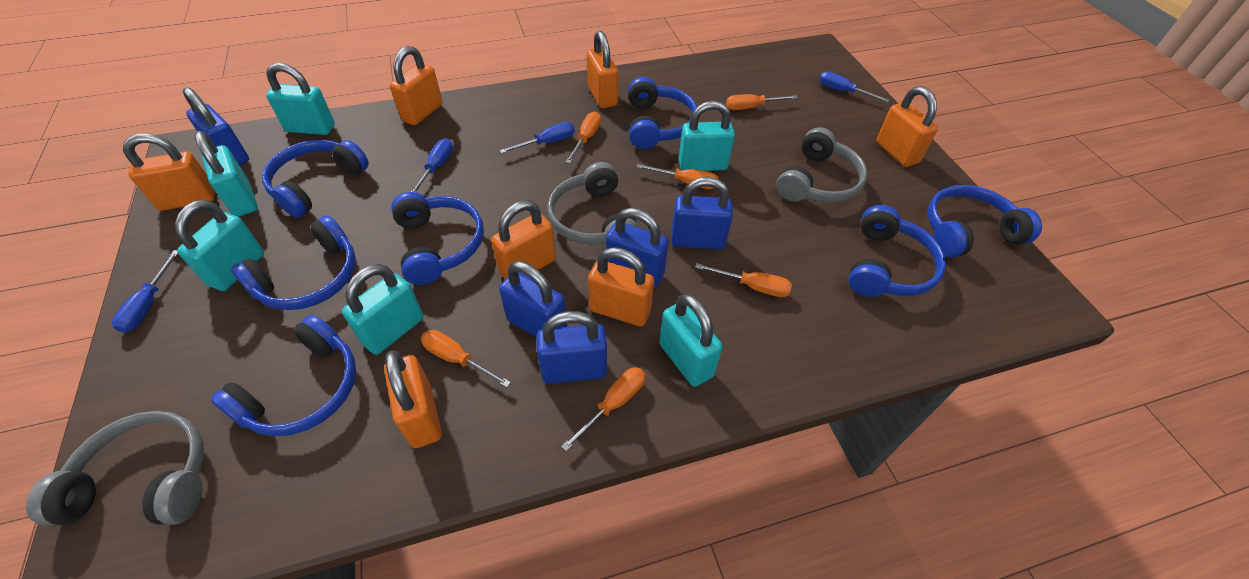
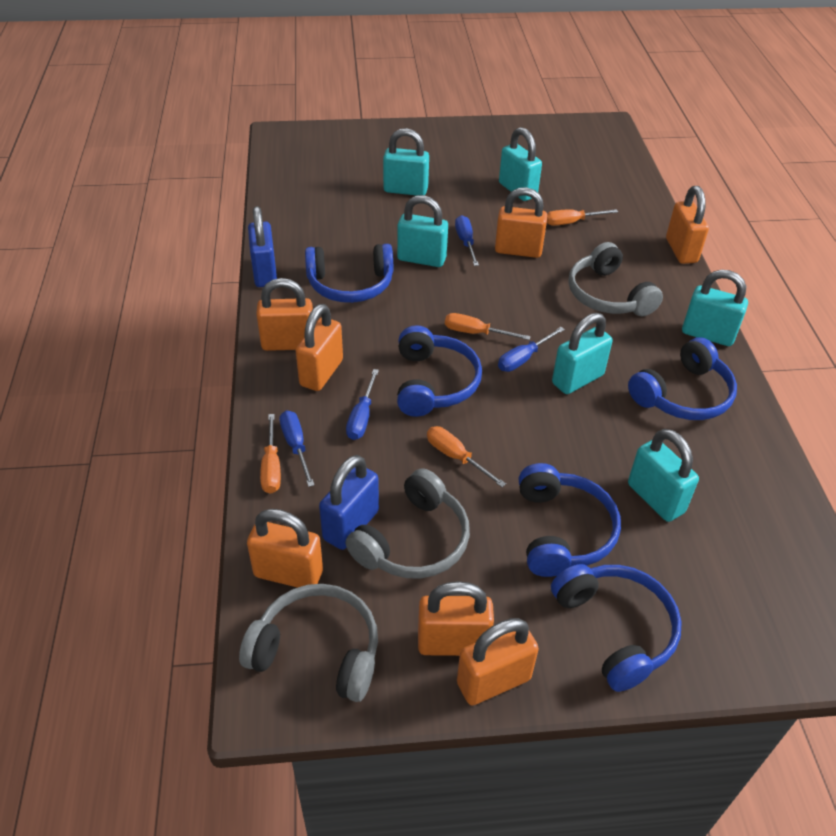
blue headphones: 7 -> 5
blue padlock: 5 -> 2
orange screwdriver: 6 -> 4

